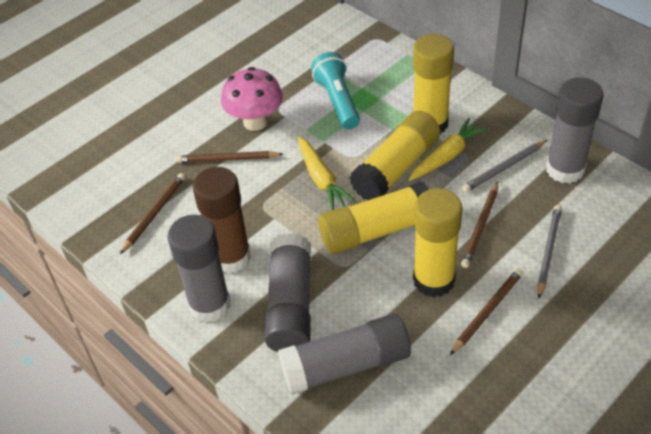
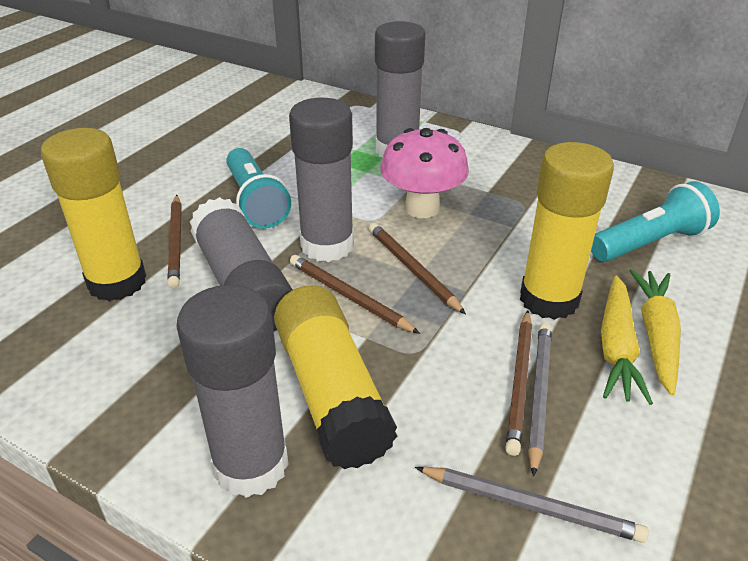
brown glue stick: 1 -> 0
turquoise flashlight: 1 -> 2
yellow glue stick: 4 -> 3

